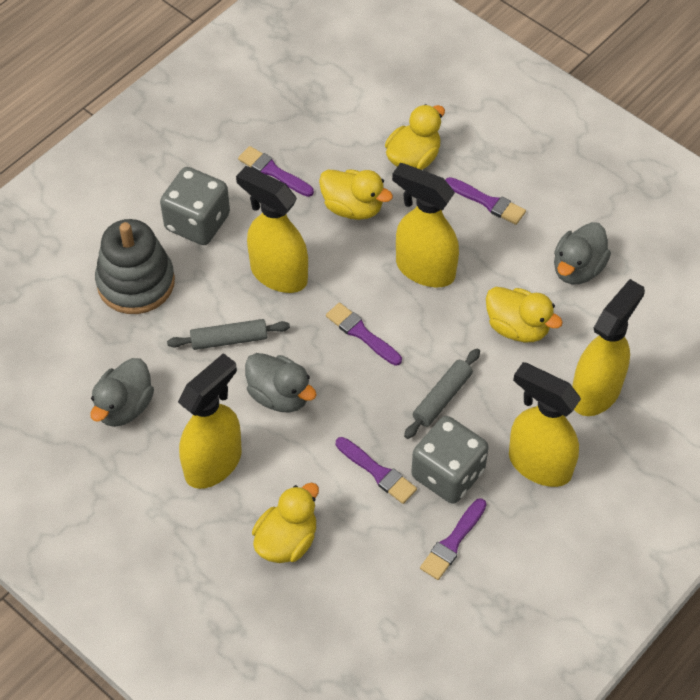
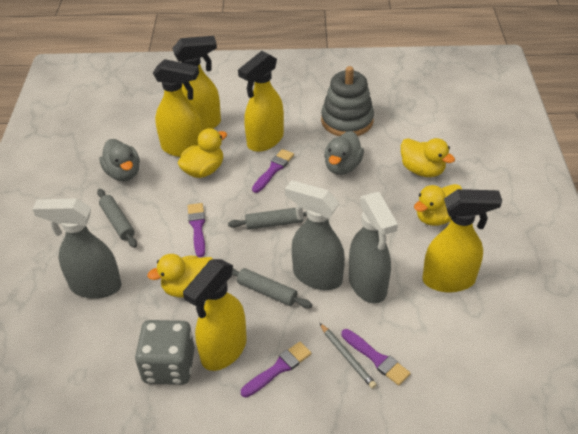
grey dice: 2 -> 1
grey duck: 3 -> 2
grey pencil: 0 -> 1
grey rolling pin: 2 -> 3
grey spray bottle: 0 -> 3
purple brush: 5 -> 4

